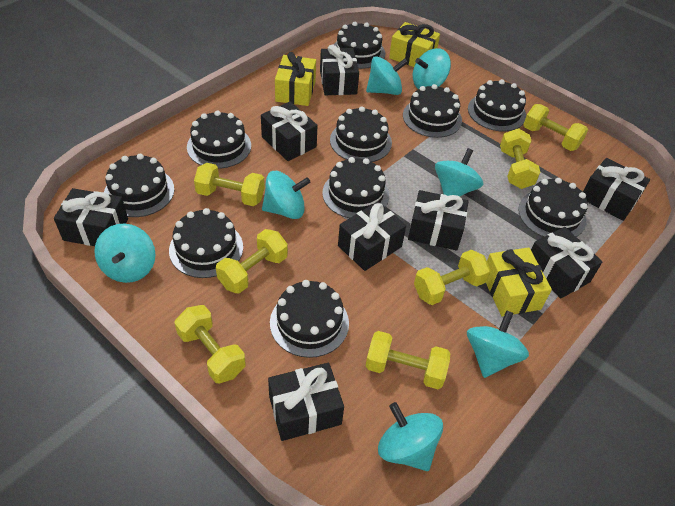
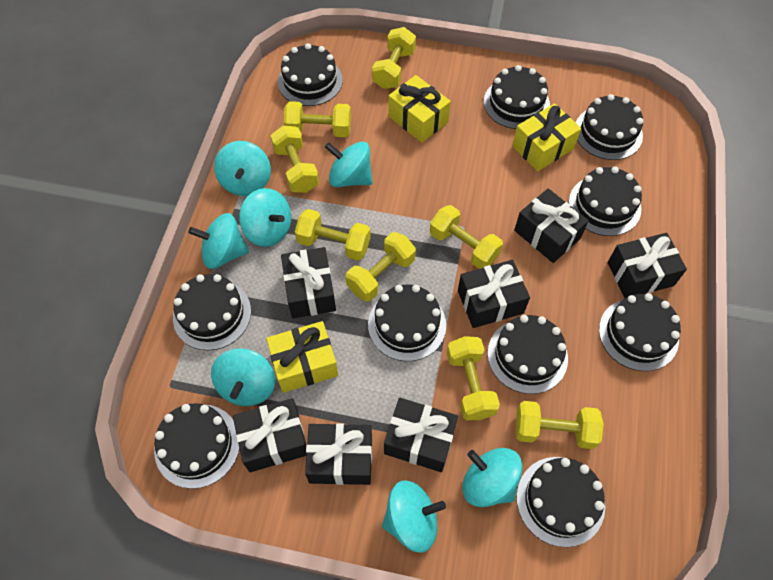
black gift: 8 -> 7
yellow dumbbell: 7 -> 8

